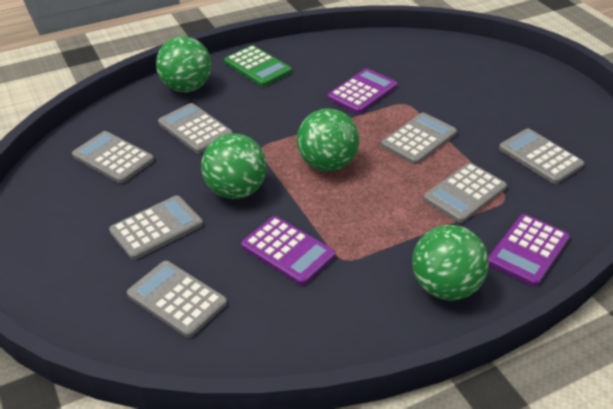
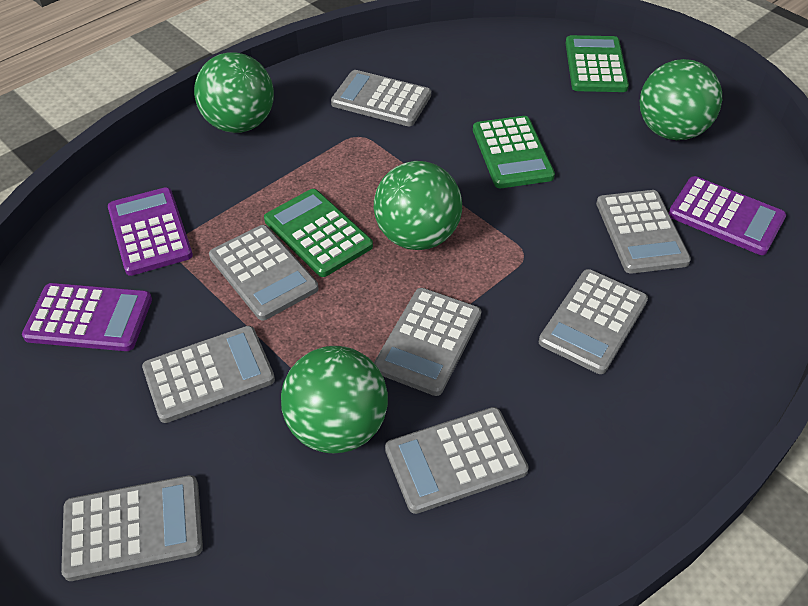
green calculator: 1 -> 3
grey calculator: 7 -> 8

